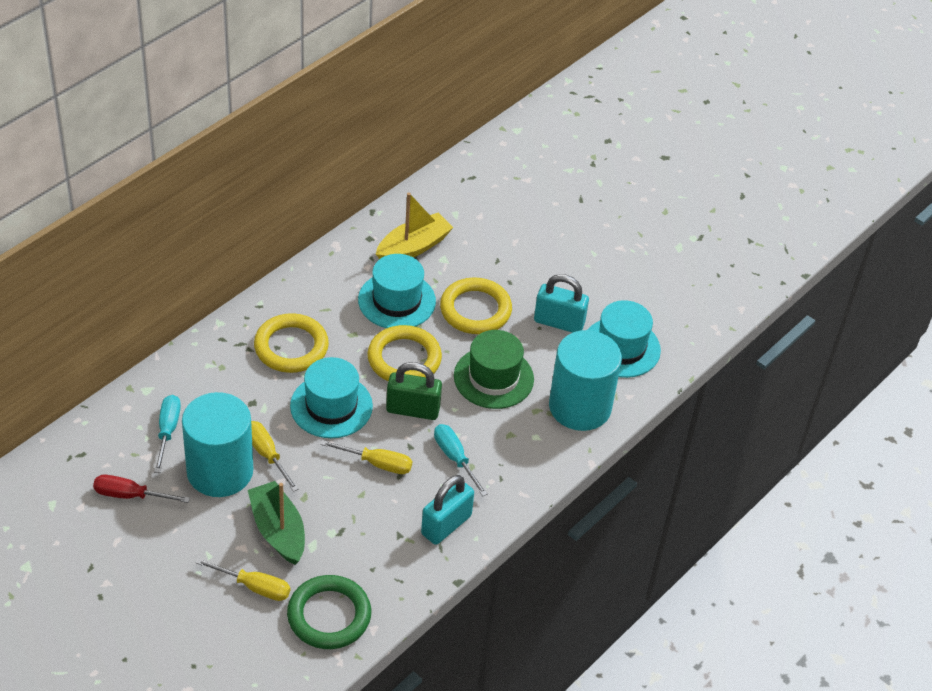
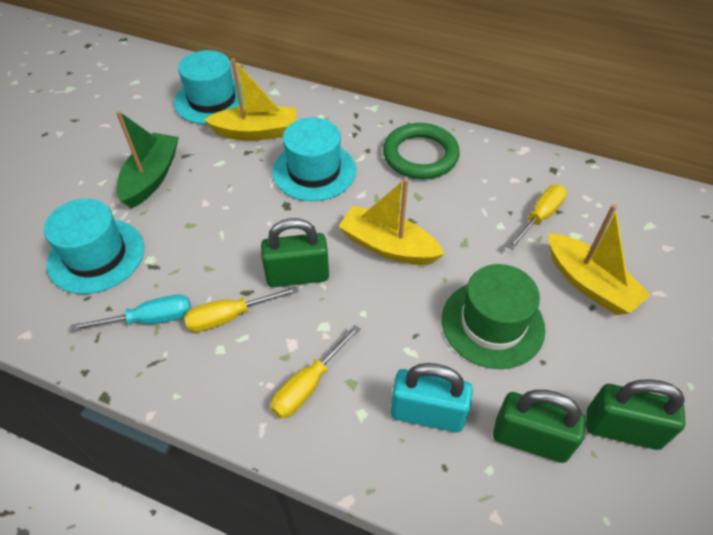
green padlock: 1 -> 3
red screwdriver: 1 -> 0
turquoise cylinder: 2 -> 0
turquoise padlock: 2 -> 1
turquoise screwdriver: 2 -> 1
yellow boat: 1 -> 3
yellow ring: 3 -> 0

